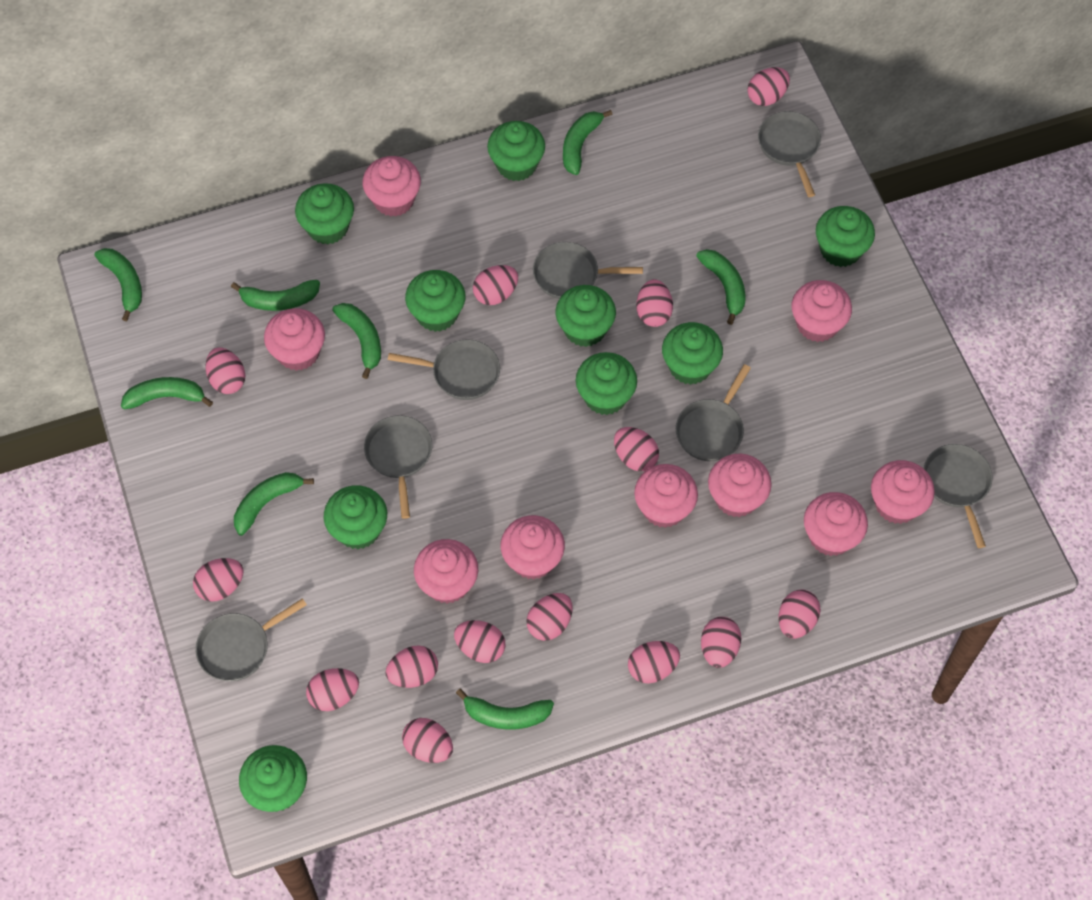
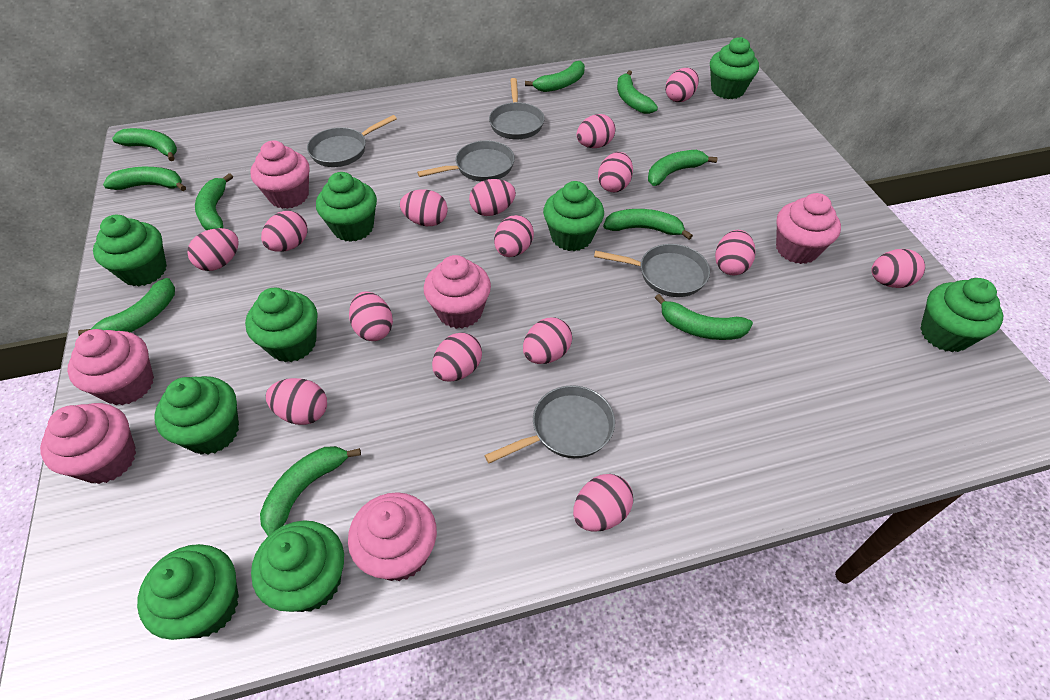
green banana: 8 -> 10
grey pan: 7 -> 5
pink cupcake: 9 -> 6
pink egg: 14 -> 15

